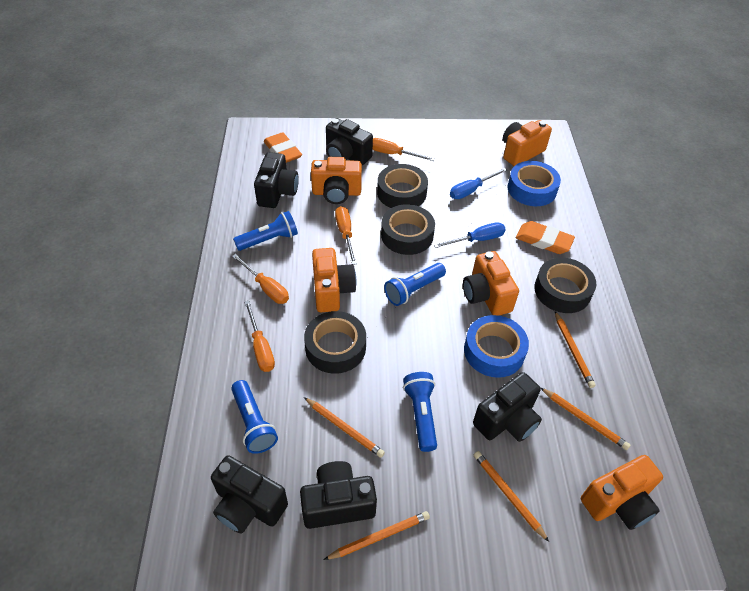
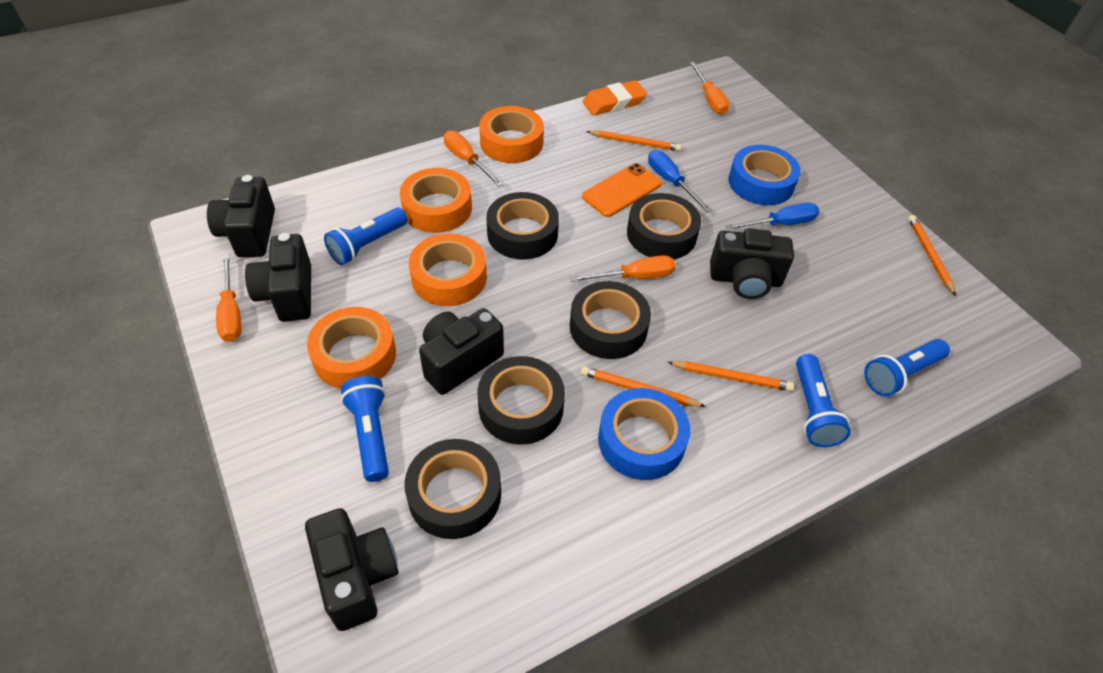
black tape: 4 -> 5
orange camera: 5 -> 0
orange eraser: 2 -> 1
orange pencil: 5 -> 4
orange phone: 0 -> 1
orange tape: 0 -> 4

